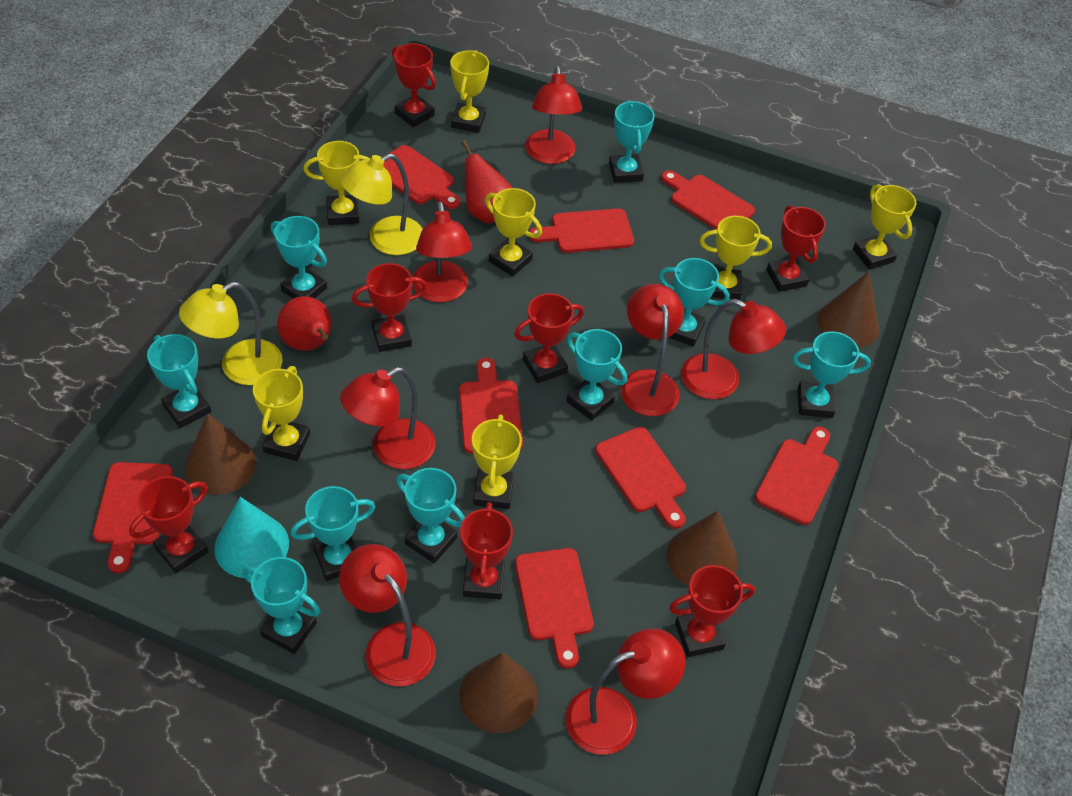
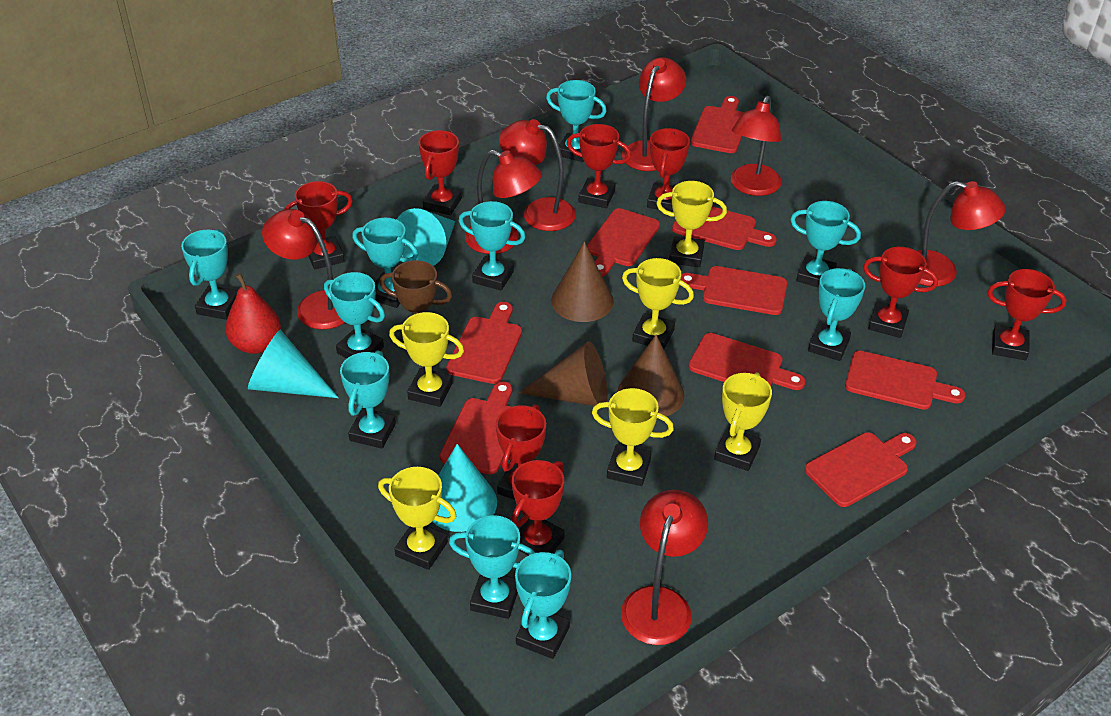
brown cone: 4 -> 3
brown trophy: 0 -> 1
red cutting board: 8 -> 9
red pear: 2 -> 1
red trophy: 7 -> 8
turquoise cone: 1 -> 3
turquoise trophy: 9 -> 10
yellow lamp: 2 -> 0
yellow trophy: 7 -> 6

